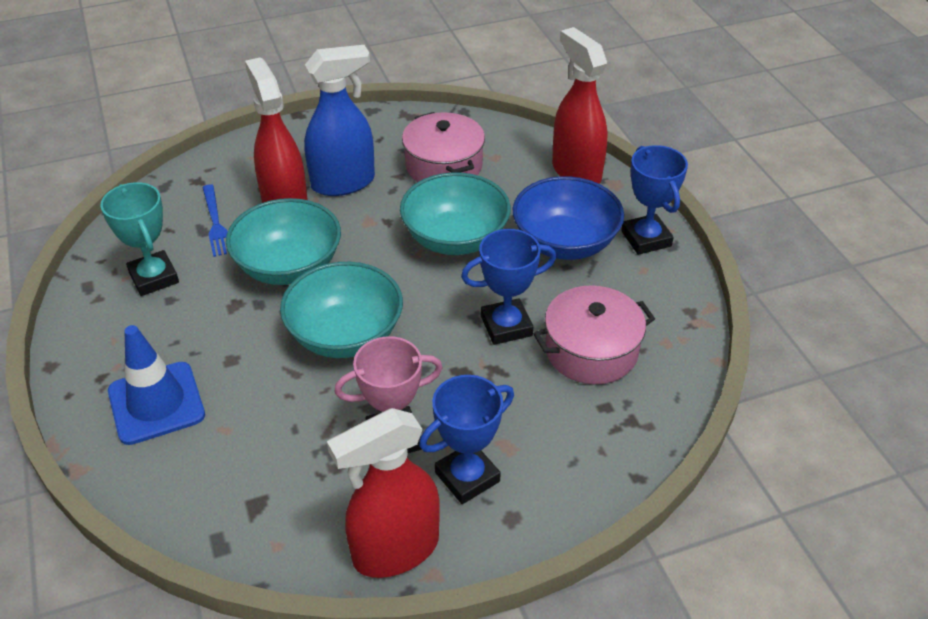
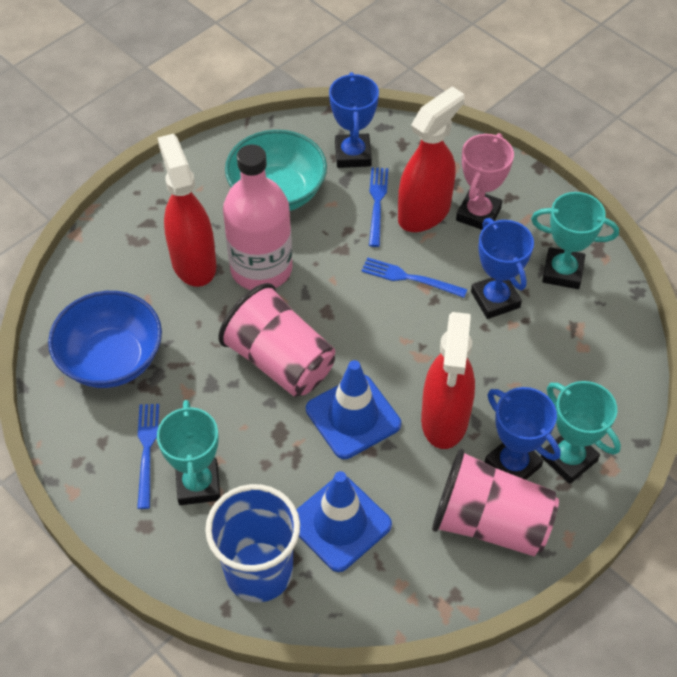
blue cup: 0 -> 1
blue fork: 1 -> 3
blue spray bottle: 1 -> 0
blue traffic cone: 1 -> 2
pink bottle: 0 -> 1
pink cup: 0 -> 2
pink pot: 2 -> 0
turquoise bowl: 3 -> 1
turquoise trophy: 1 -> 3

